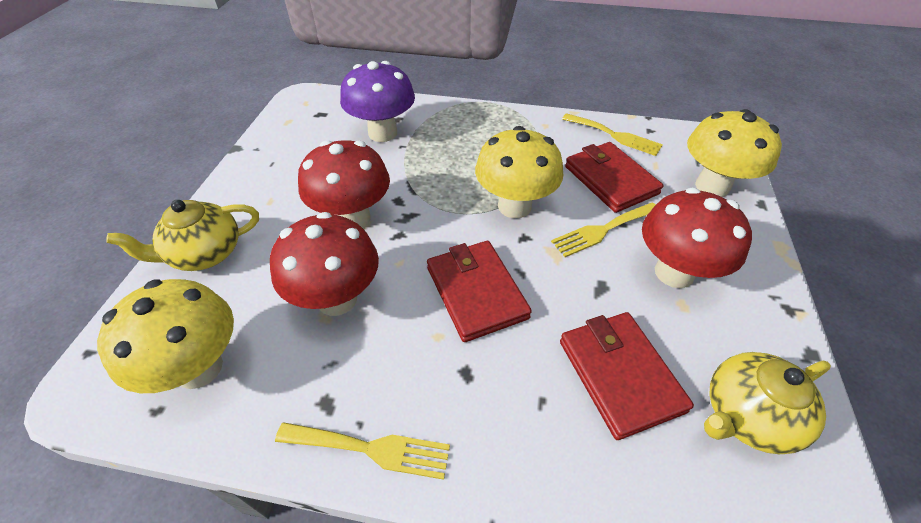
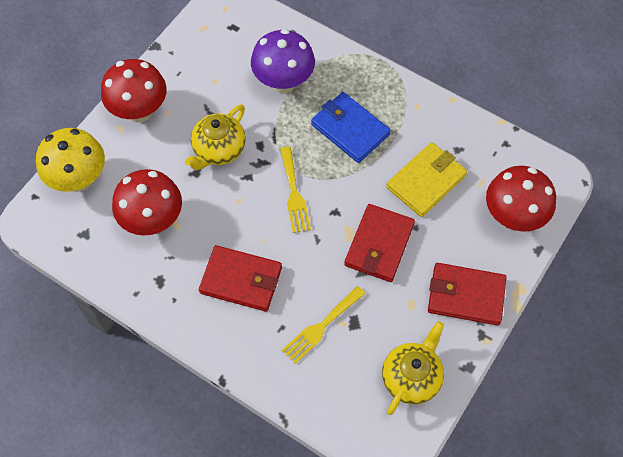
blue wallet: 0 -> 1
yellow fork: 3 -> 2
yellow mushroom: 3 -> 1
yellow wallet: 0 -> 1

